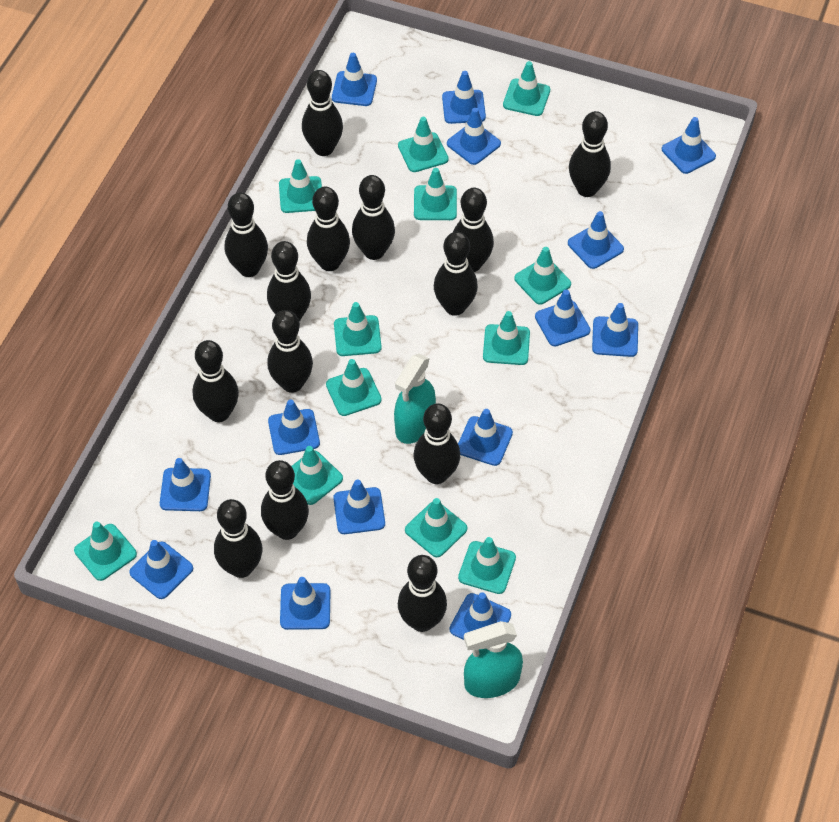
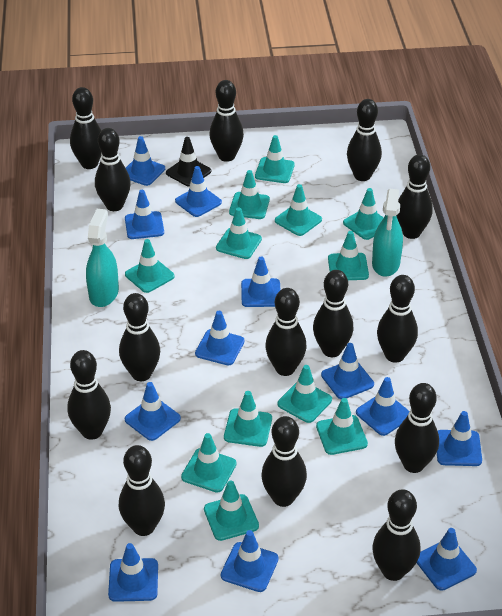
black traffic cone: 0 -> 1
blue traffic cone: 14 -> 12

